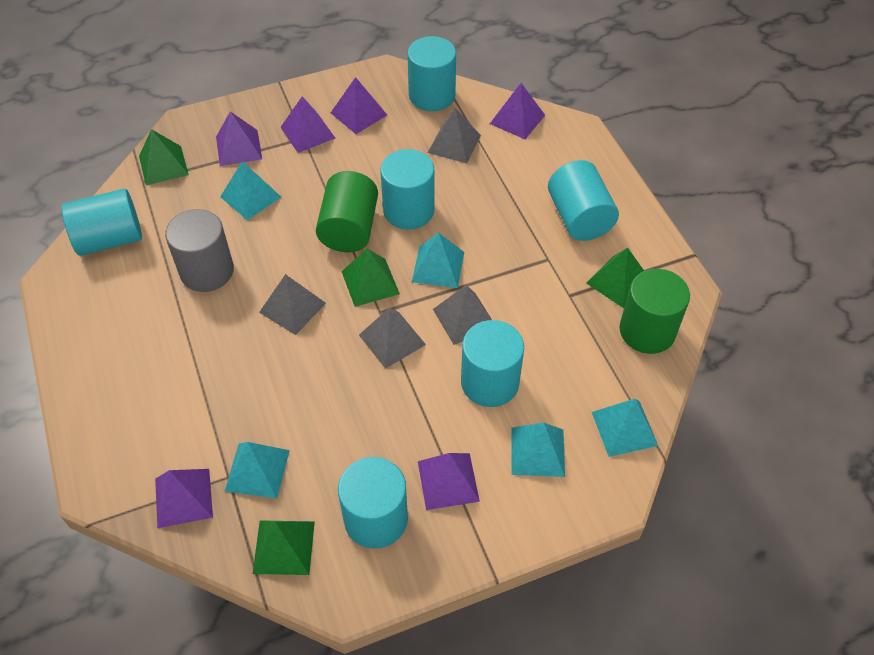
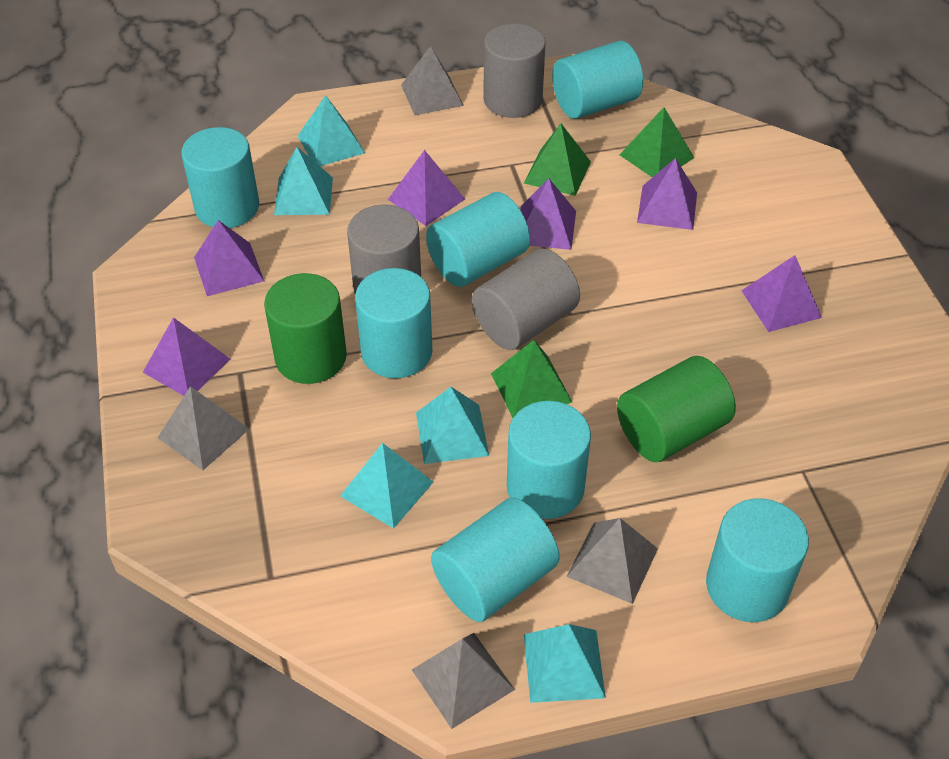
green pyramid: 4 -> 3
grey cylinder: 1 -> 3
turquoise cylinder: 6 -> 7

